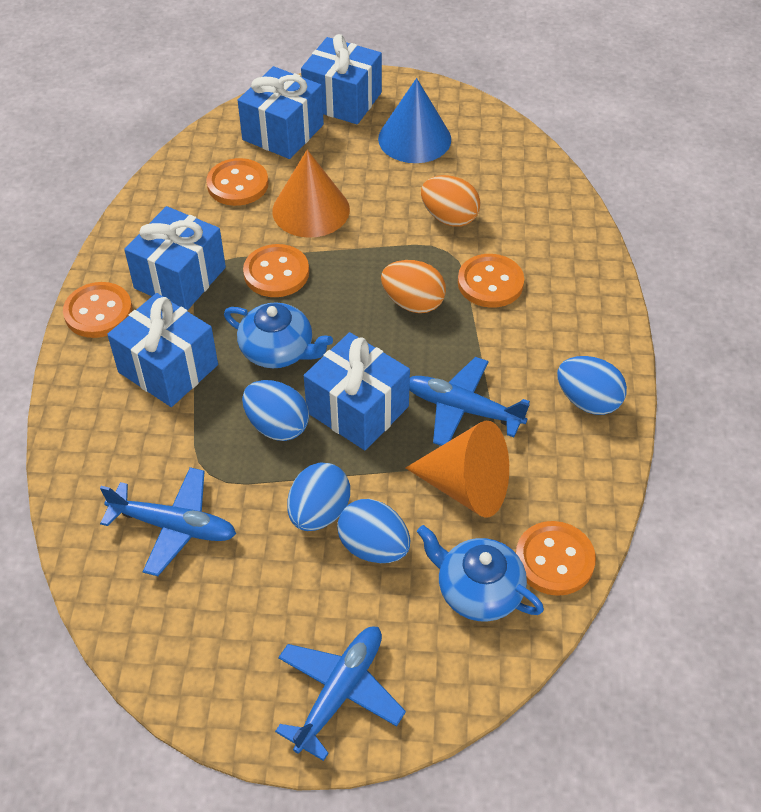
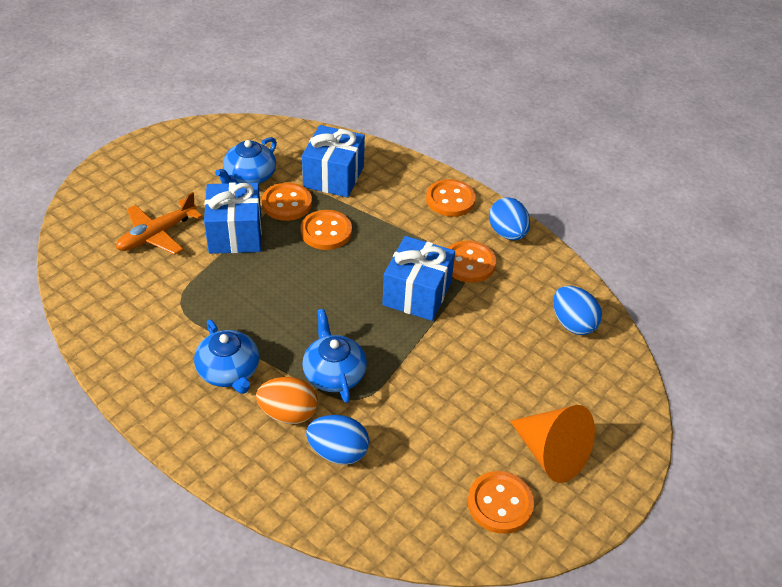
blue cone: 1 -> 0
blue egg: 4 -> 3
blue gift: 5 -> 3
blue plane: 3 -> 0
blue teapot: 2 -> 3
orange cone: 2 -> 1
orange egg: 2 -> 1
orange plane: 0 -> 1

